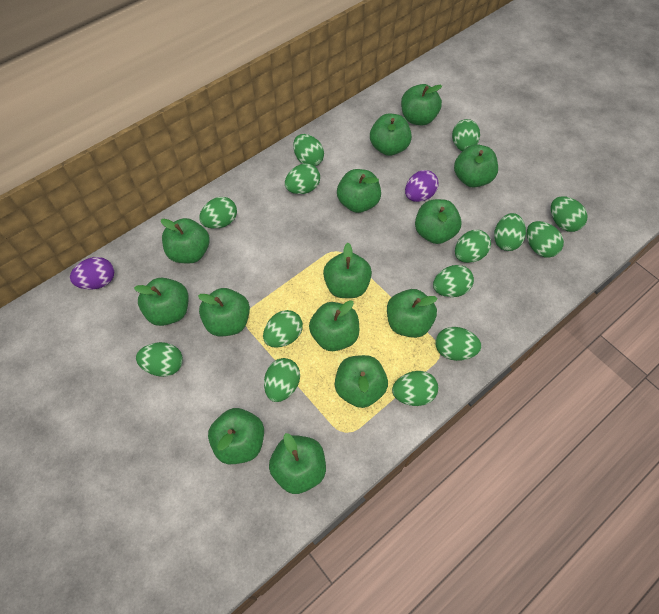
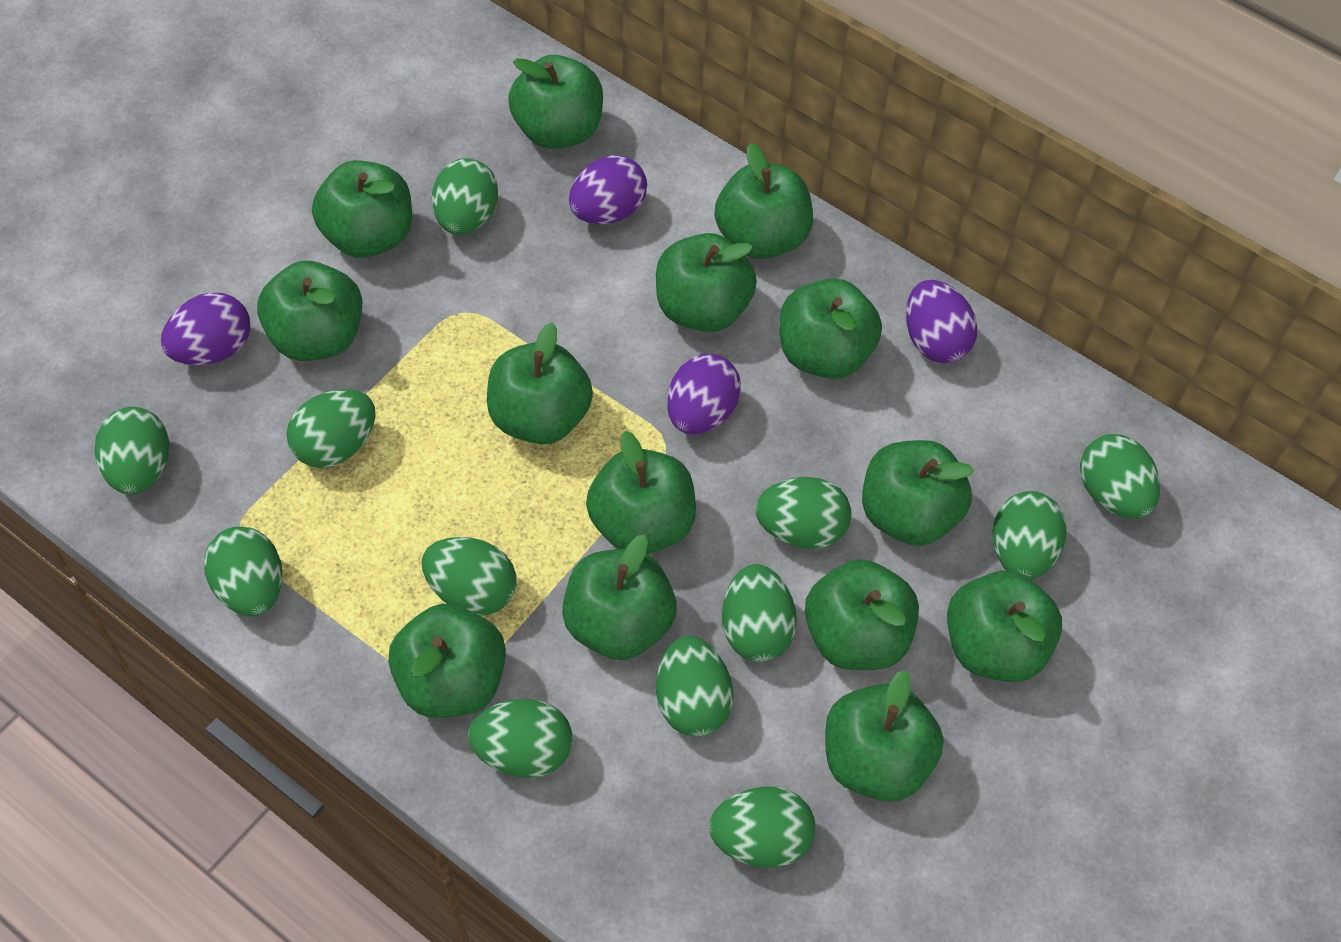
green egg: 14 -> 12
purple egg: 2 -> 4

